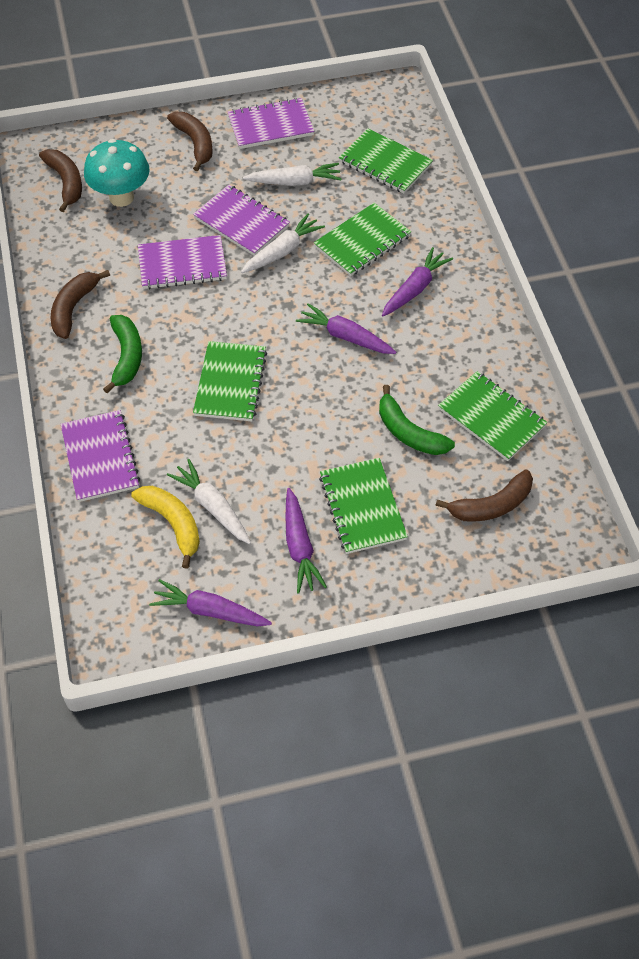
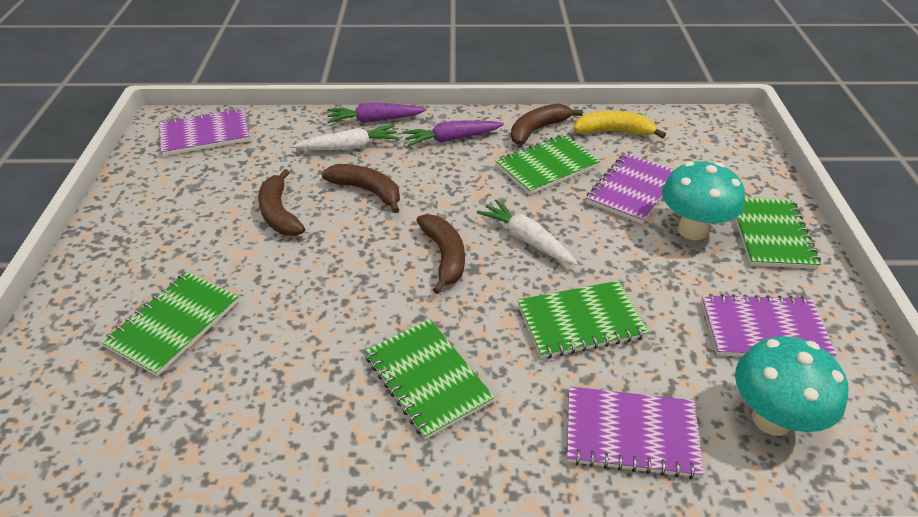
green banana: 2 -> 0
purple carrot: 4 -> 2
turquoise mushroom: 1 -> 2
white carrot: 3 -> 2

